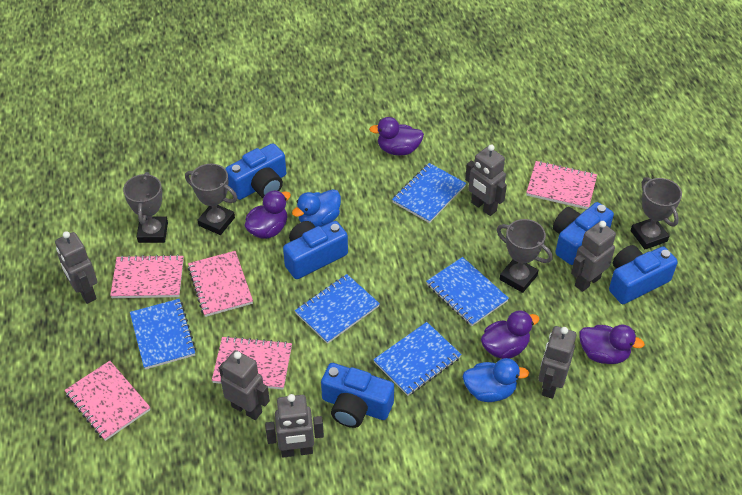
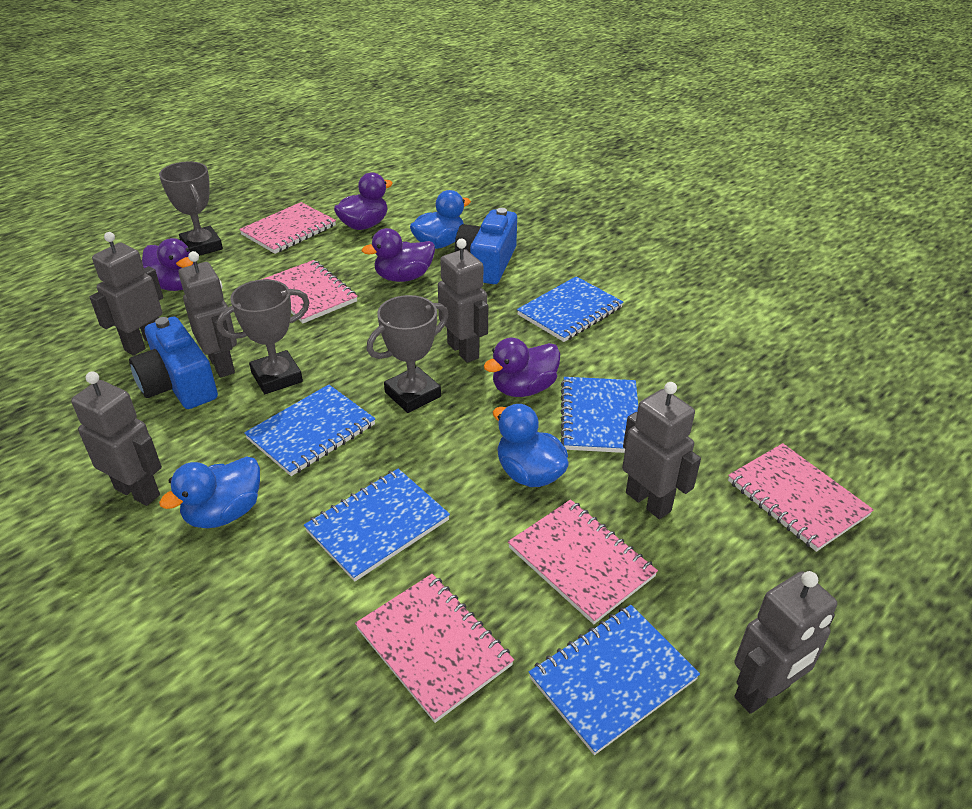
blue camera: 5 -> 2
blue duck: 2 -> 3
grey trophy: 4 -> 3

